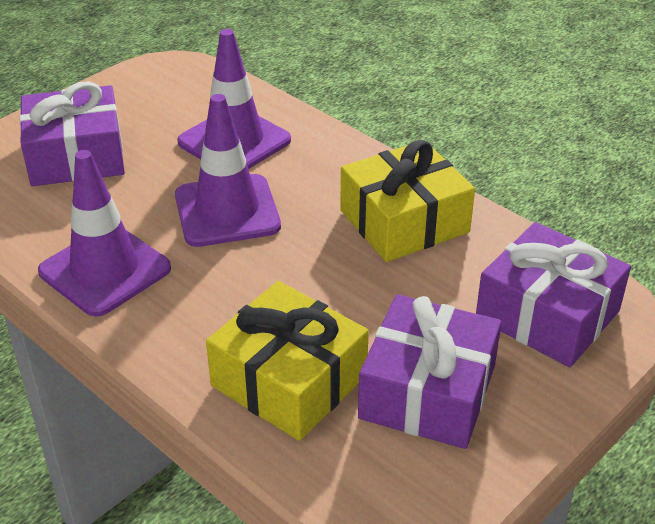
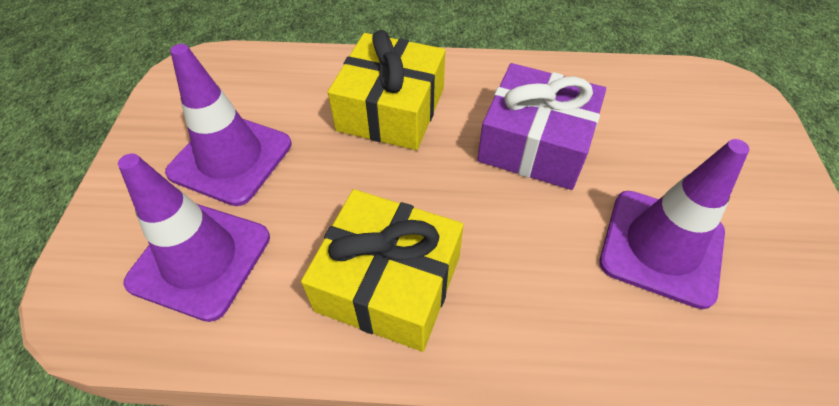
purple gift: 3 -> 1

